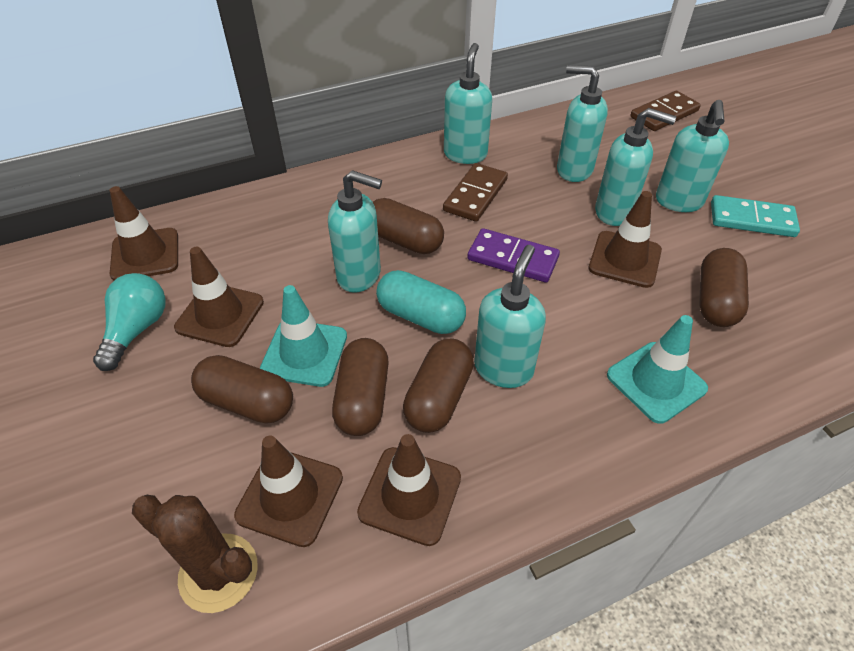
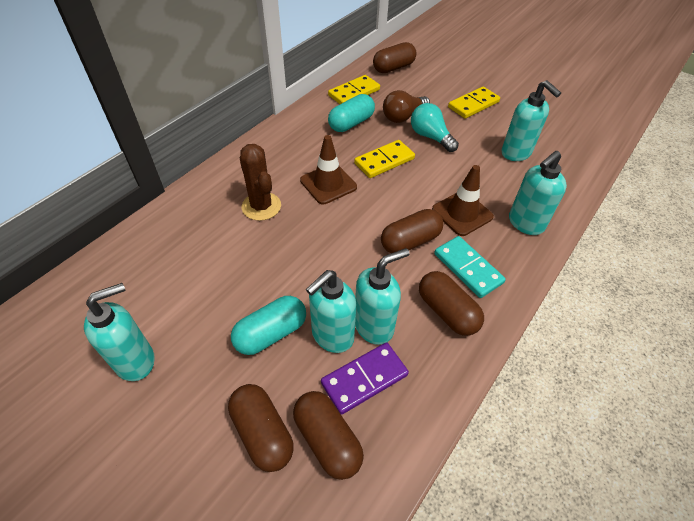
brown domino: 2 -> 0
brown light bulb: 0 -> 1
brown traffic cone: 5 -> 2
turquoise capsule: 1 -> 2
turquoise soap dispenser: 6 -> 5
turquoise traffic cone: 2 -> 0
yellow domino: 0 -> 3

